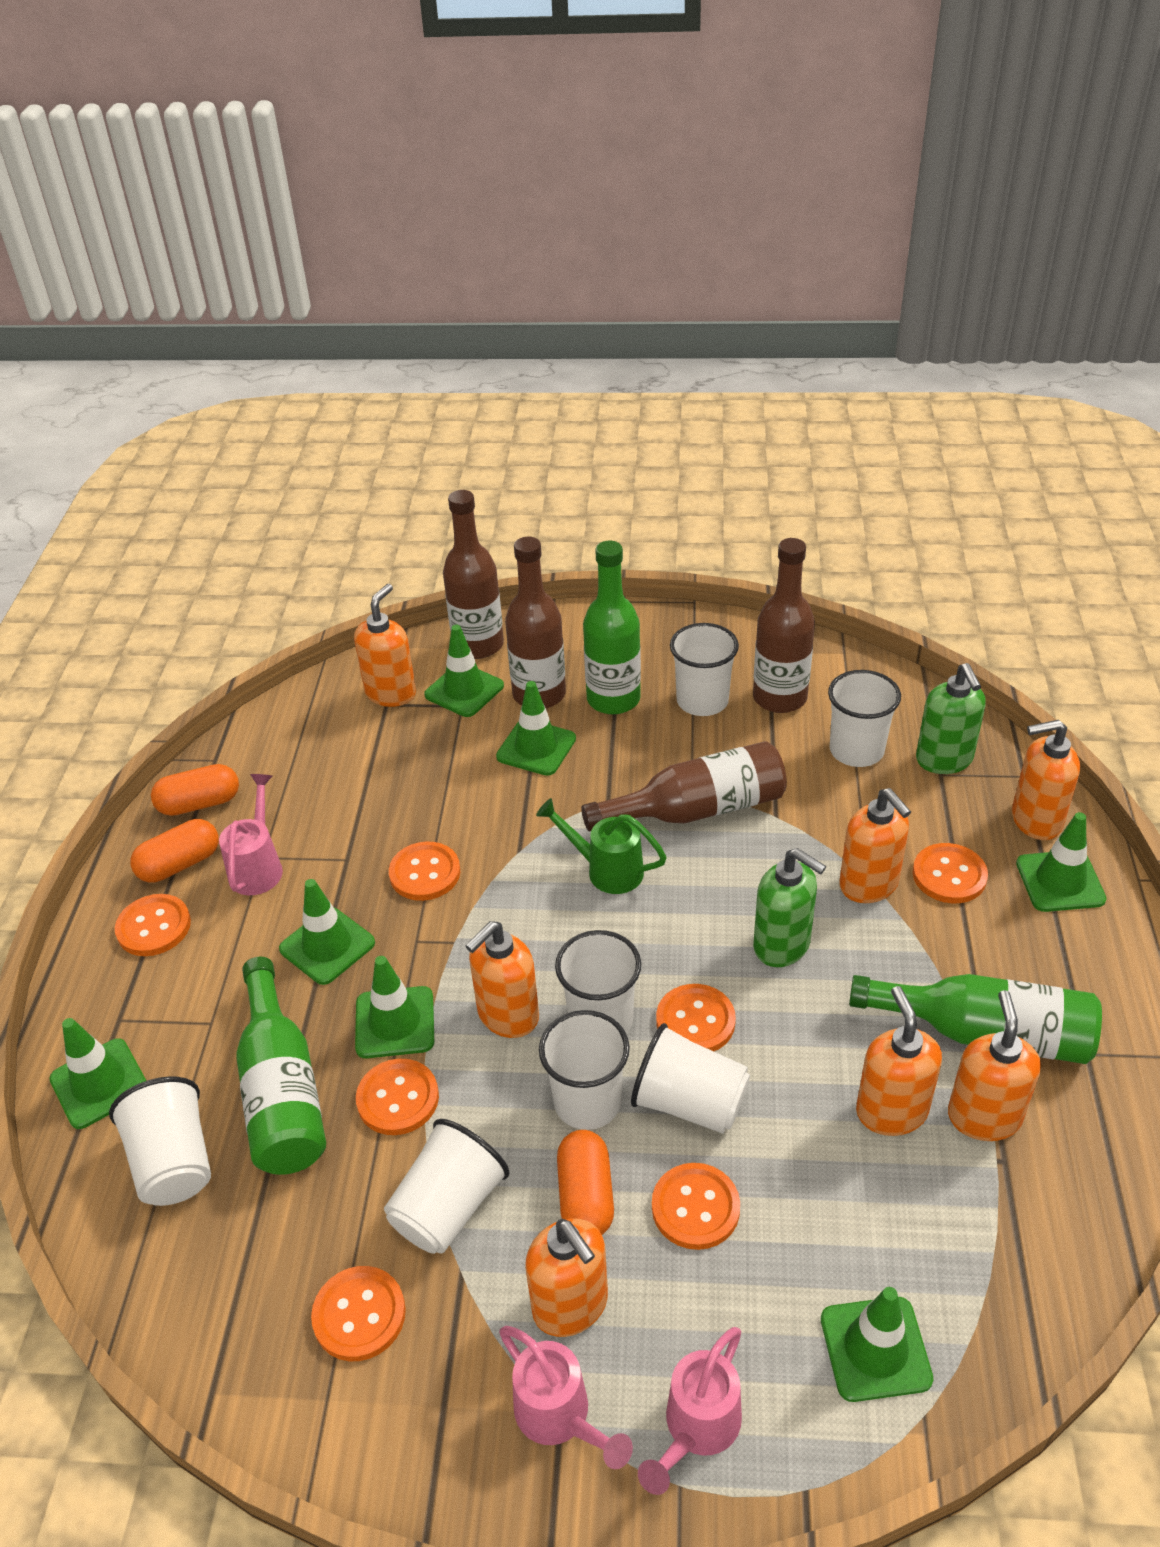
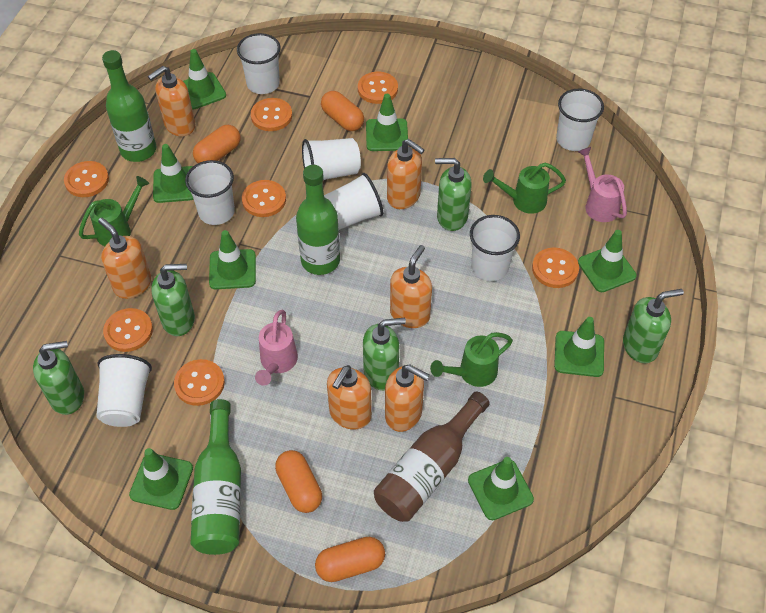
brown bottle: 4 -> 1
green soap dispenser: 2 -> 5
green traffic cone: 7 -> 8
green watering can: 1 -> 3
orange capsule: 3 -> 4
orange soap dispenser: 7 -> 6
pink watering can: 3 -> 2

